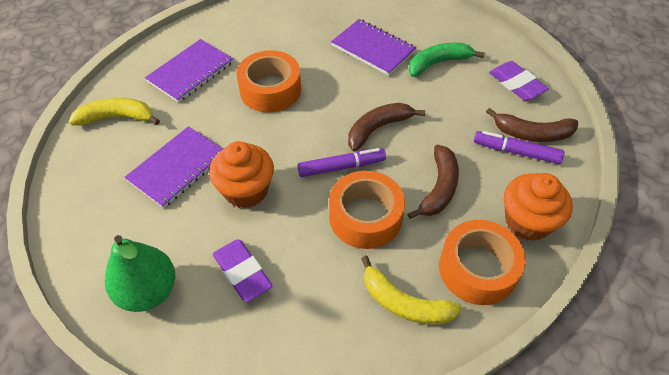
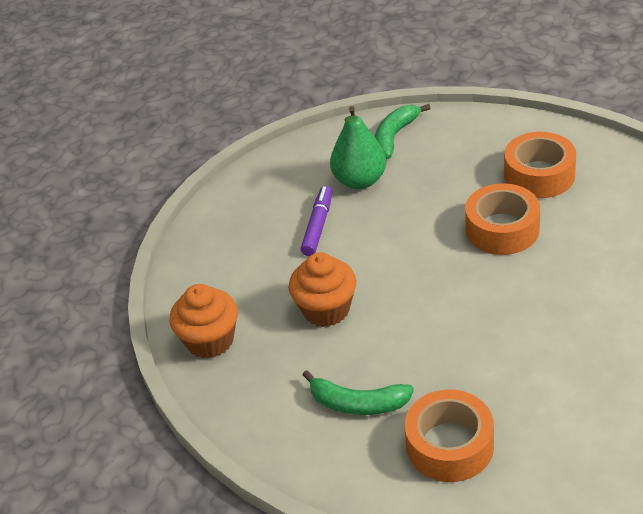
brown banana: 3 -> 0
green banana: 1 -> 2
purple eraser: 2 -> 0
purple marker: 2 -> 1
purple notebook: 3 -> 0
yellow banana: 2 -> 0

